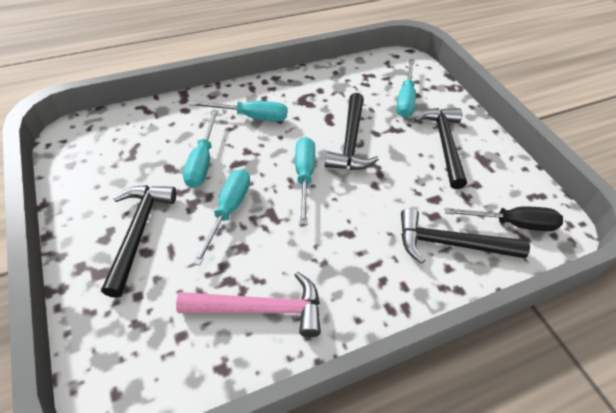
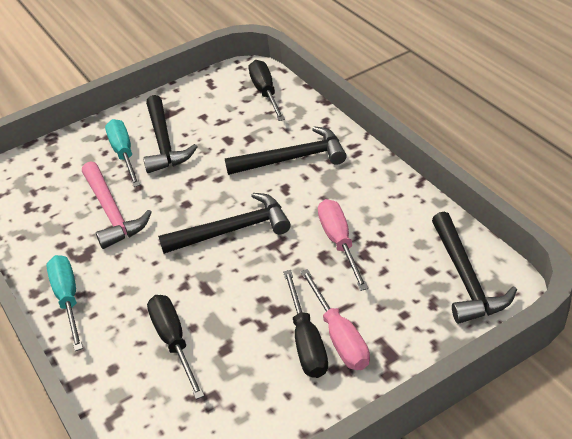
black screwdriver: 1 -> 3
pink screwdriver: 0 -> 2
turquoise screwdriver: 5 -> 2

